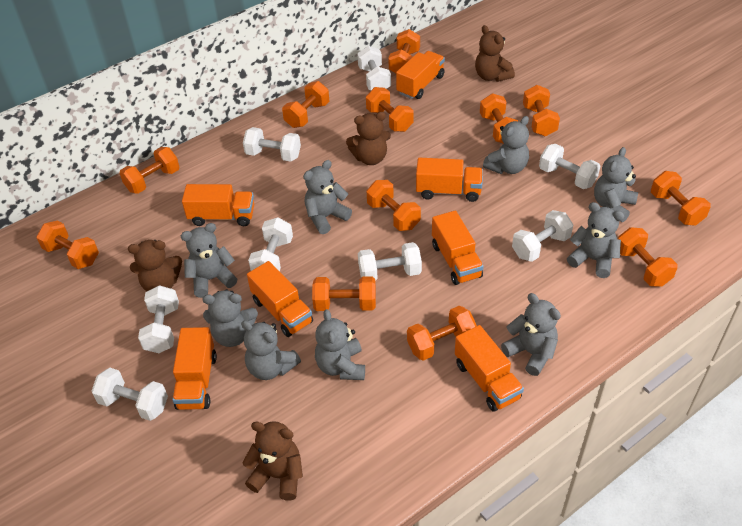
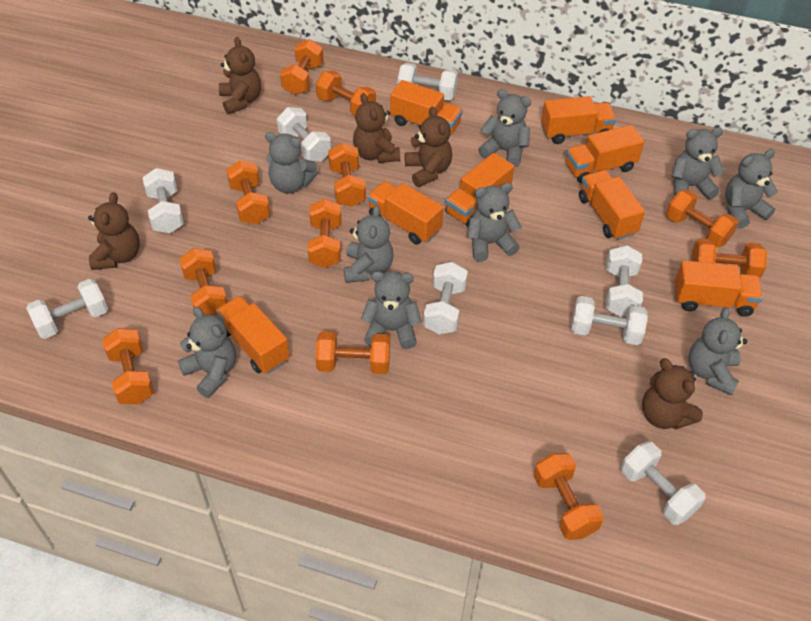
brown teddy bear: 4 -> 5
orange dumbbell: 12 -> 11
orange truck: 7 -> 8

